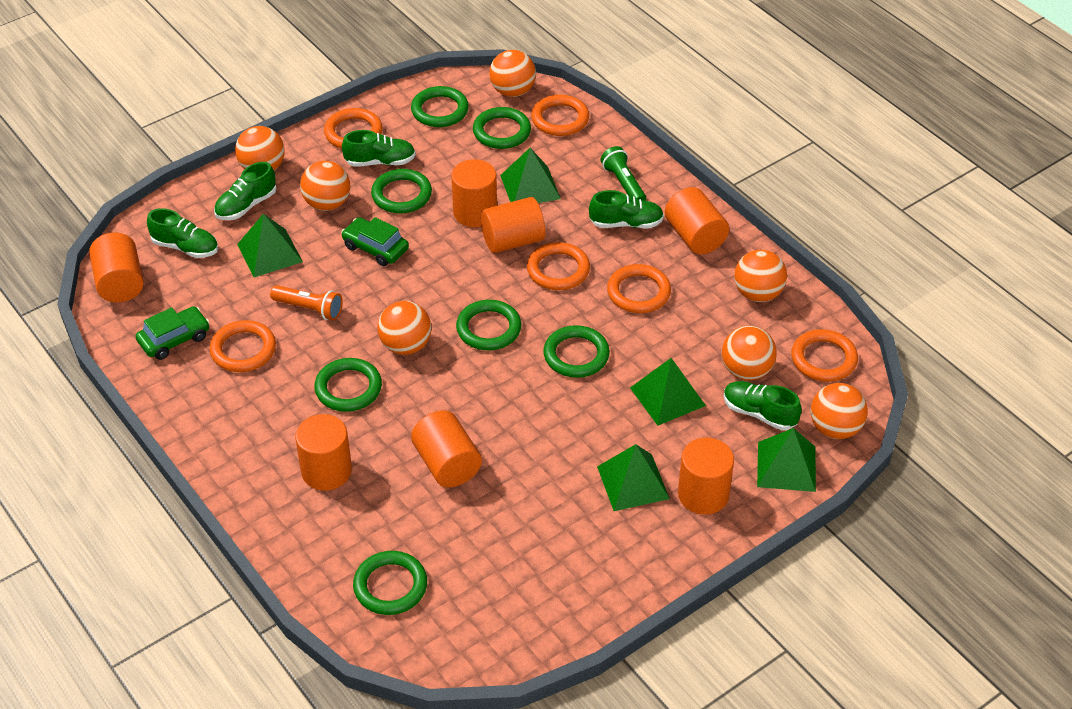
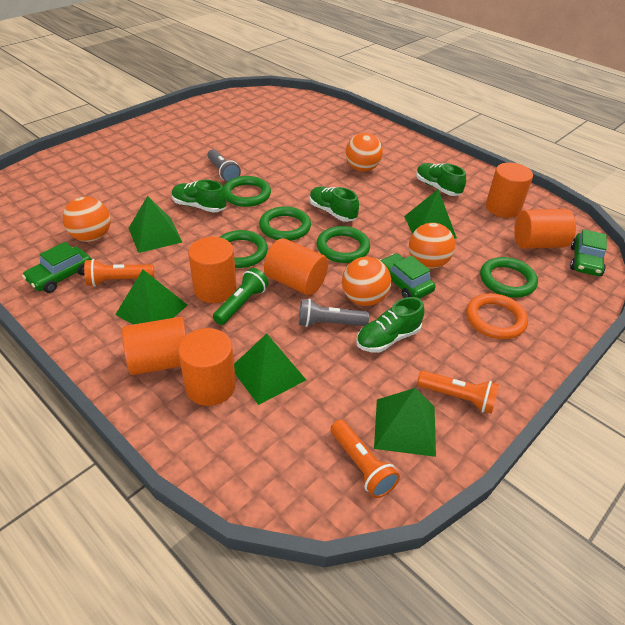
green car: 2 -> 3
green ring: 7 -> 5
green shoe: 5 -> 4
grey flashlight: 0 -> 2
orange ball: 7 -> 4
orange cylinder: 7 -> 6
orange flashlight: 1 -> 3
orange ring: 6 -> 1

